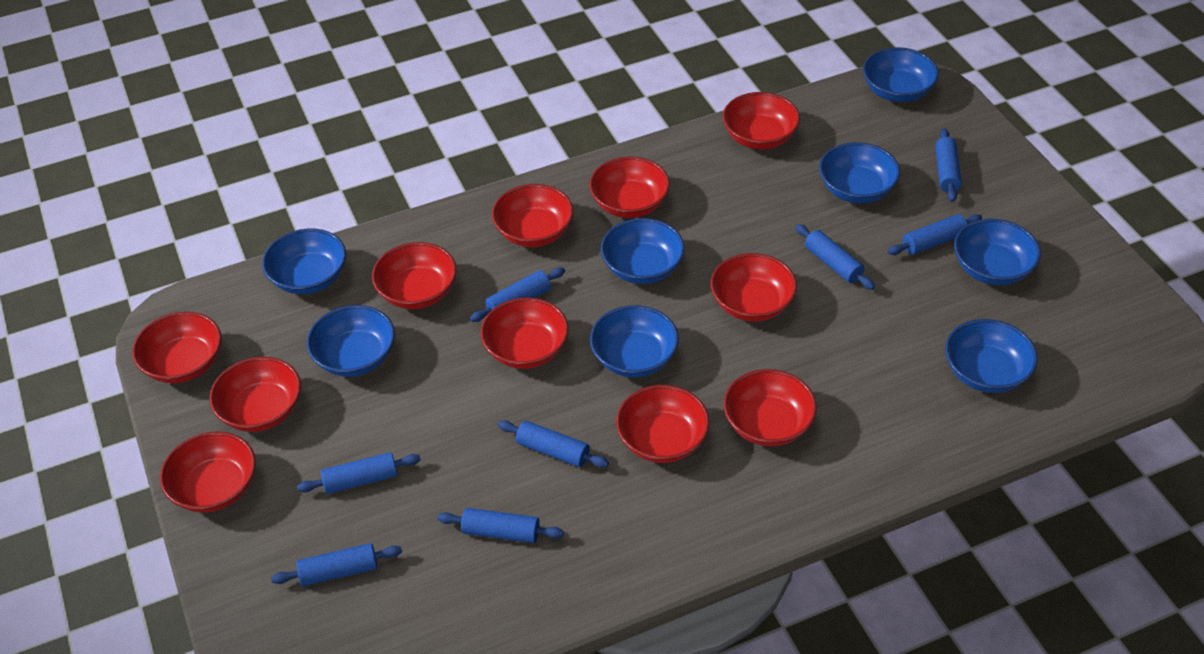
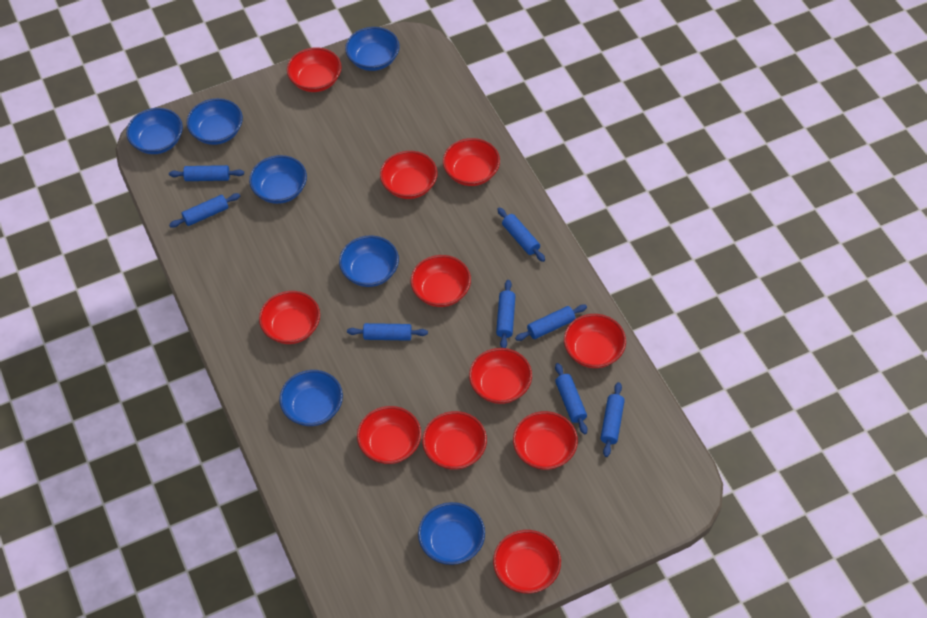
blue bowl: 8 -> 7

